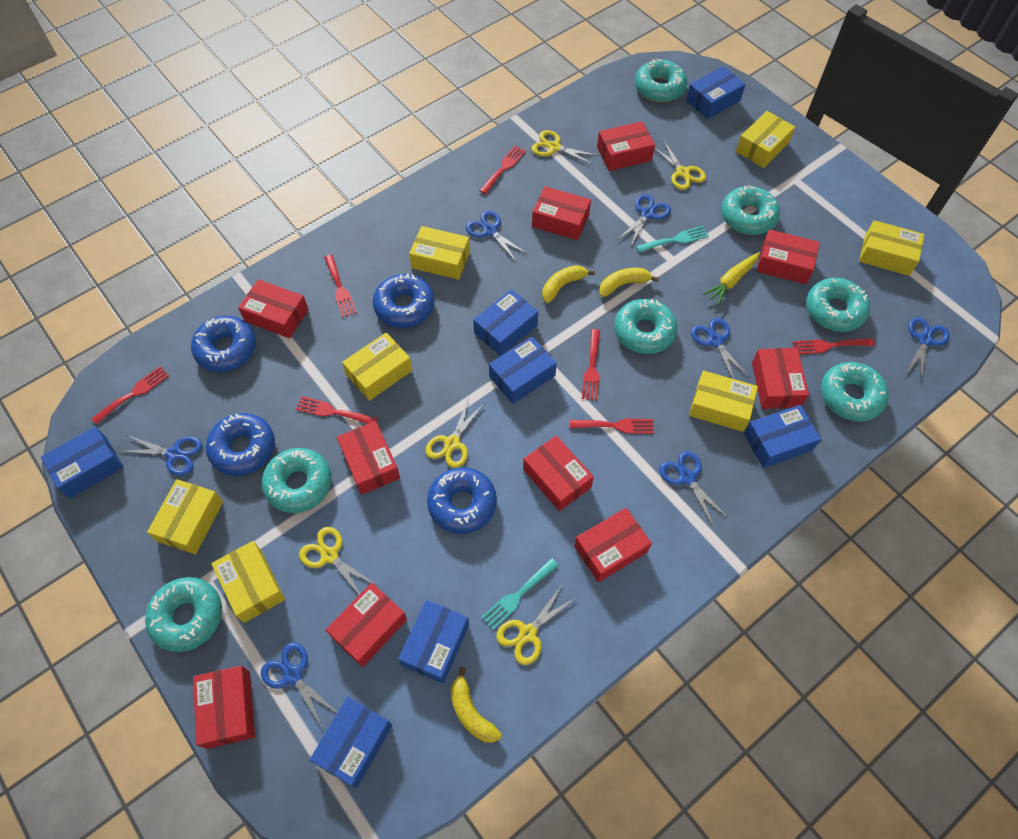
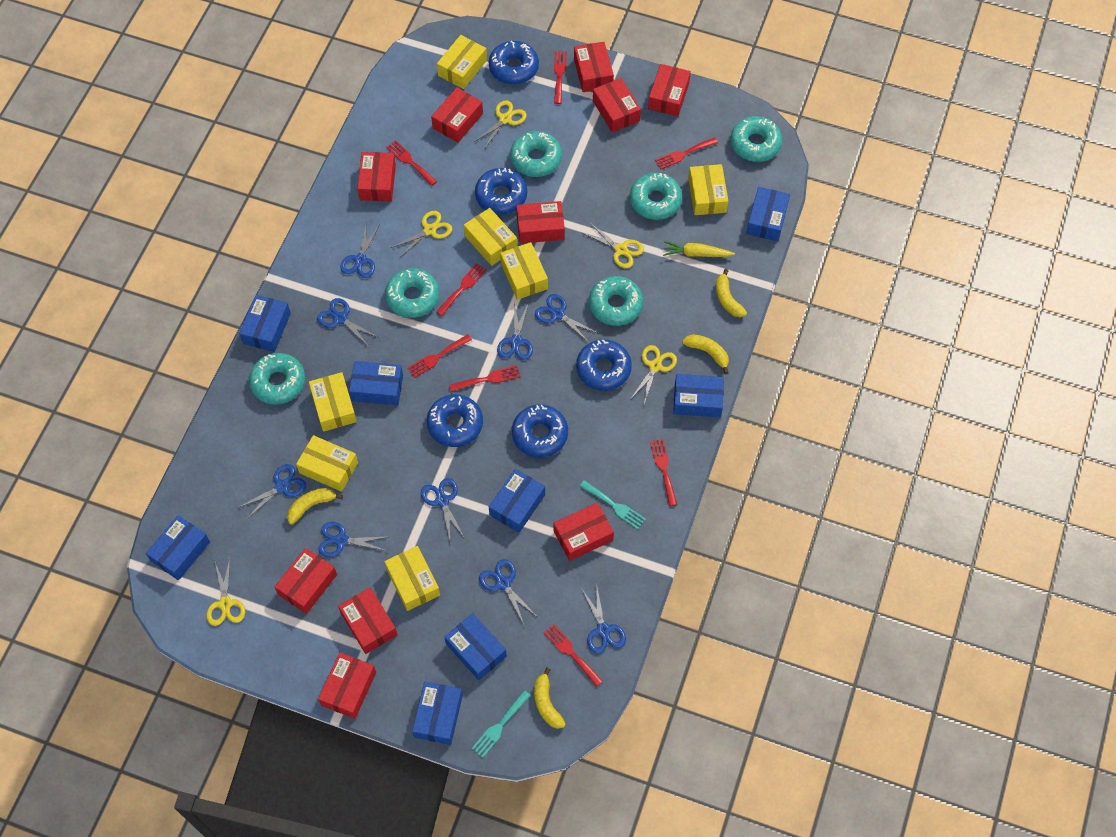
blue box: 7 -> 8
blue donut: 4 -> 5
blue scissors: 7 -> 9
red fork: 7 -> 8
turquoise donut: 7 -> 6
yellow banana: 3 -> 4

